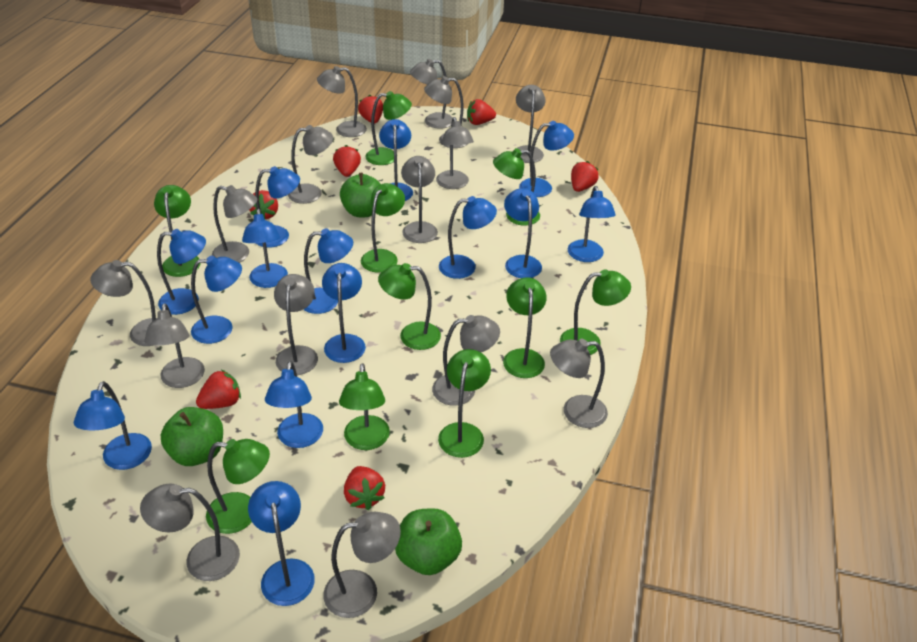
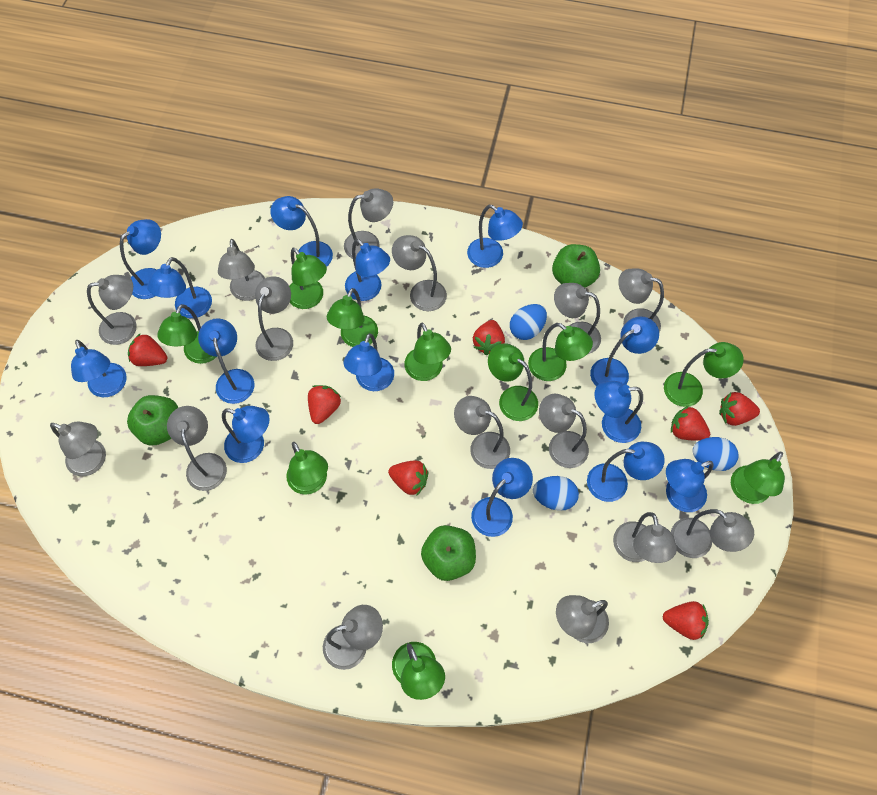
blue egg: 0 -> 3

